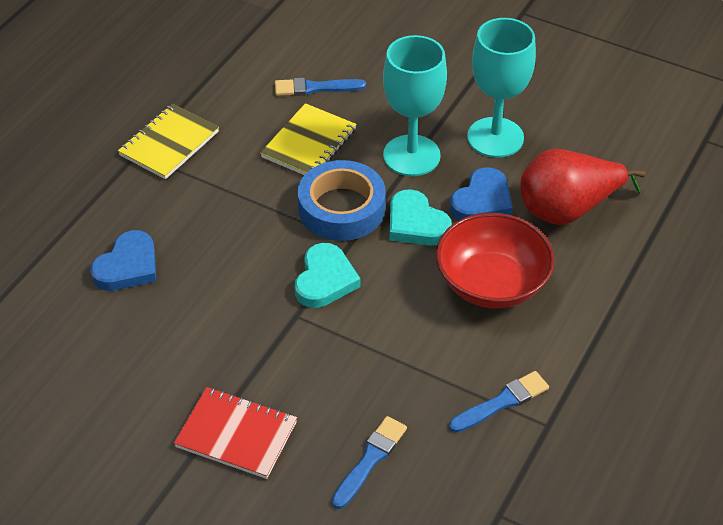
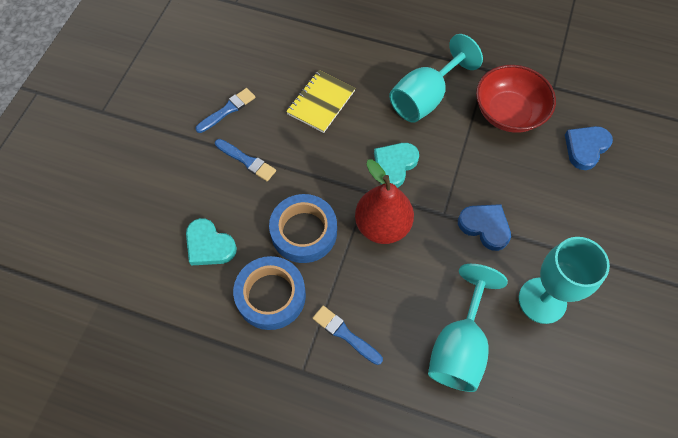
blue tape: 1 -> 2
red notebook: 1 -> 0
turquoise goblet: 2 -> 3
yellow notebook: 2 -> 1

